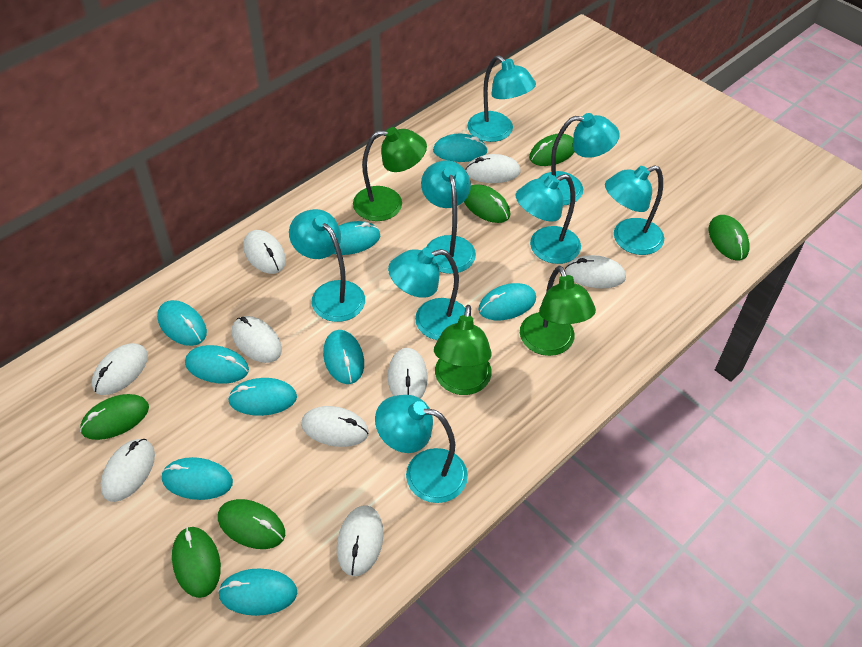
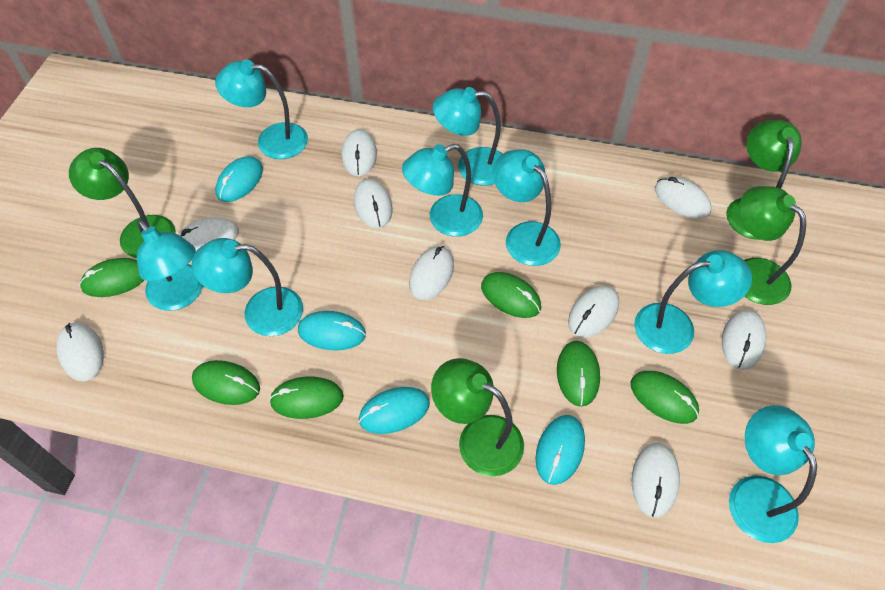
green lamp: 3 -> 4
turquoise mouse: 9 -> 4

